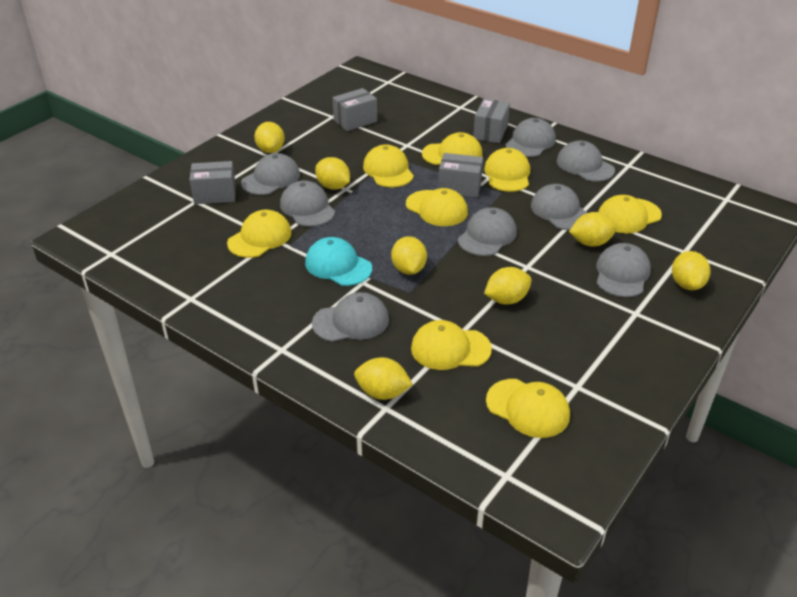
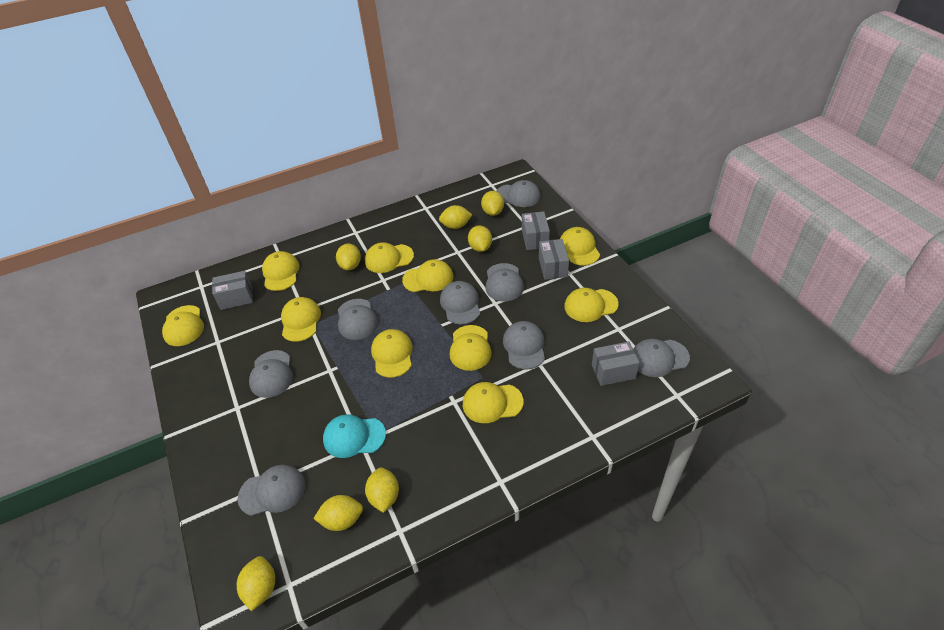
yellow cap: 8 -> 10

